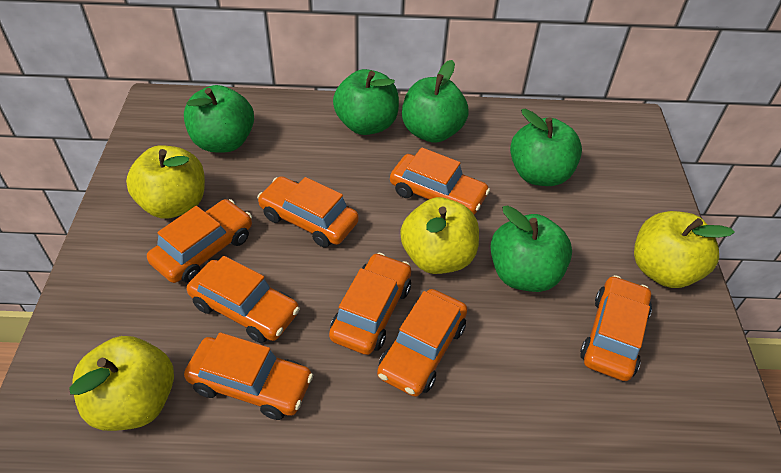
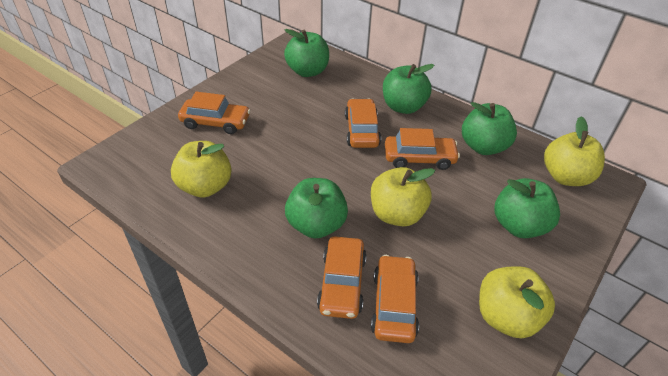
orange car: 8 -> 5

